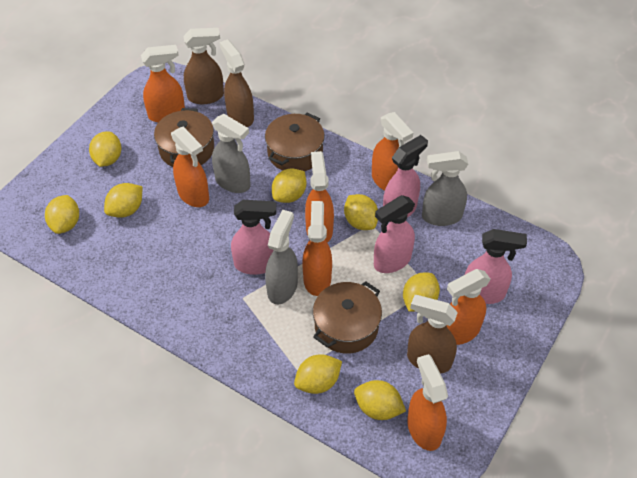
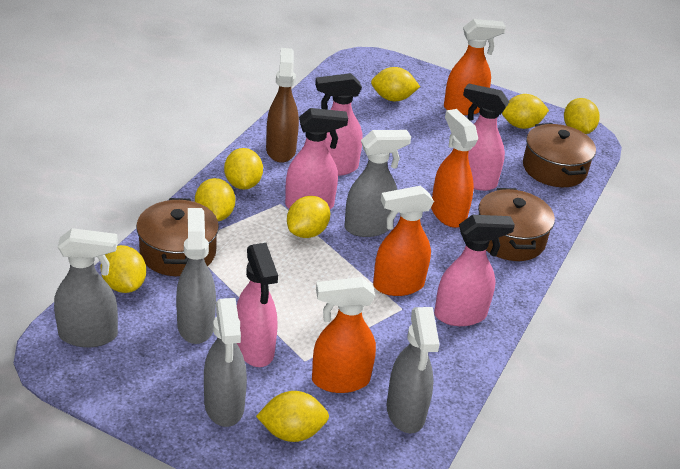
brown spray bottle: 3 -> 1
grey spray bottle: 3 -> 5
orange spray bottle: 7 -> 4
pink spray bottle: 4 -> 5

